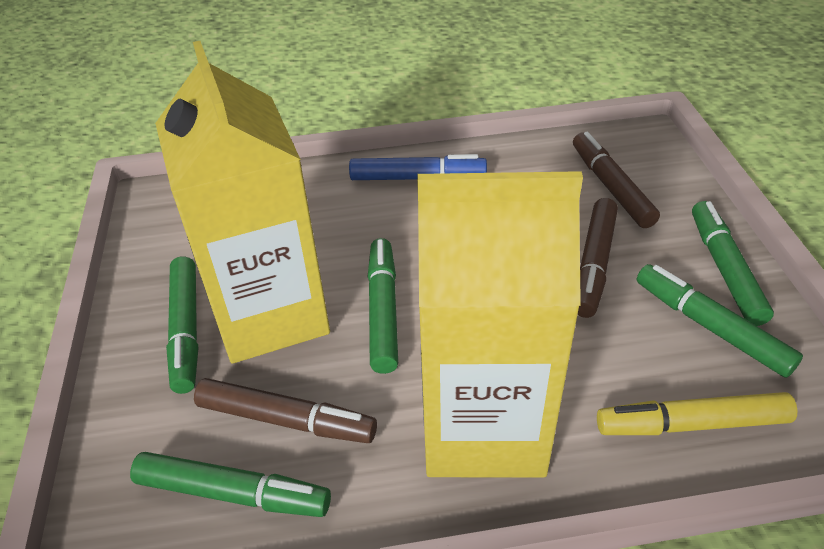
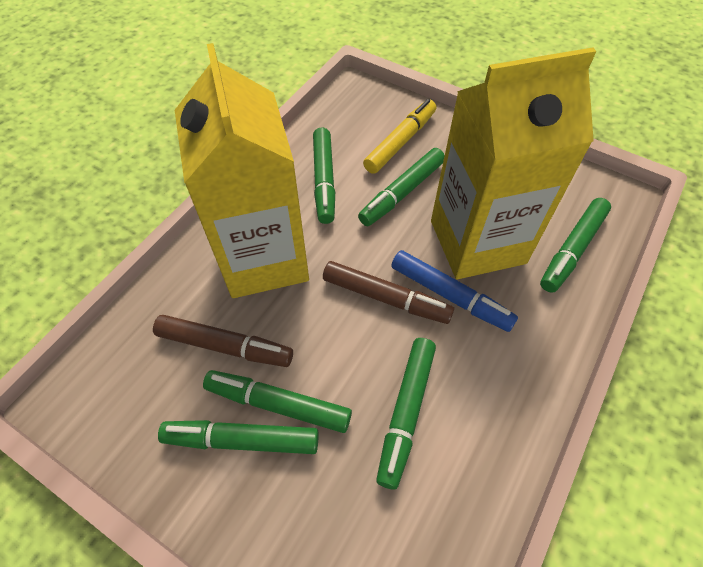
brown marker: 3 -> 2
green marker: 5 -> 6

